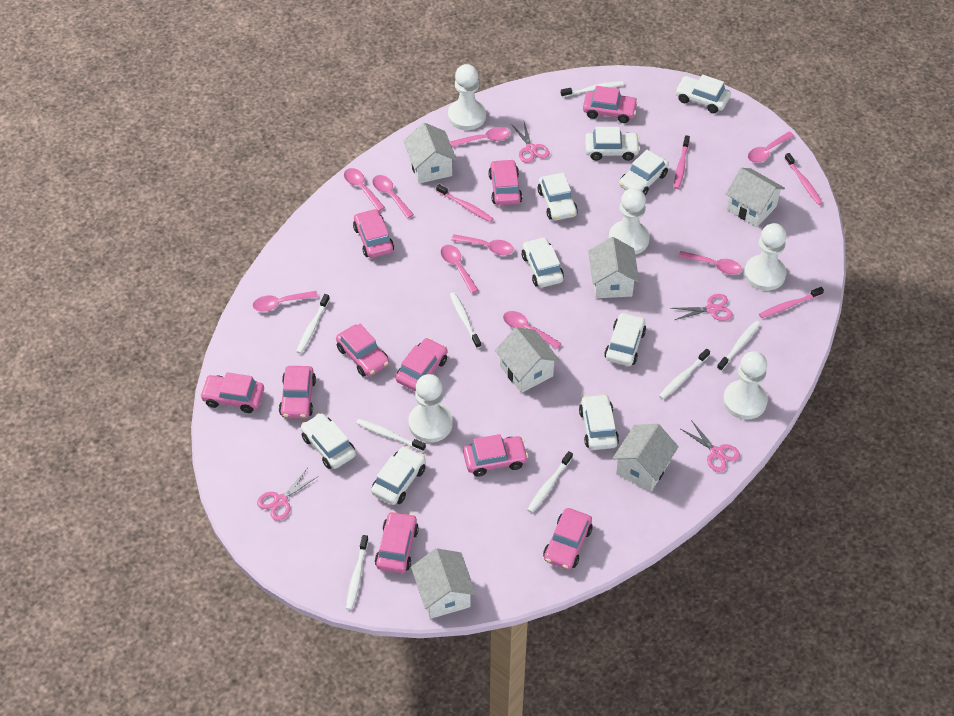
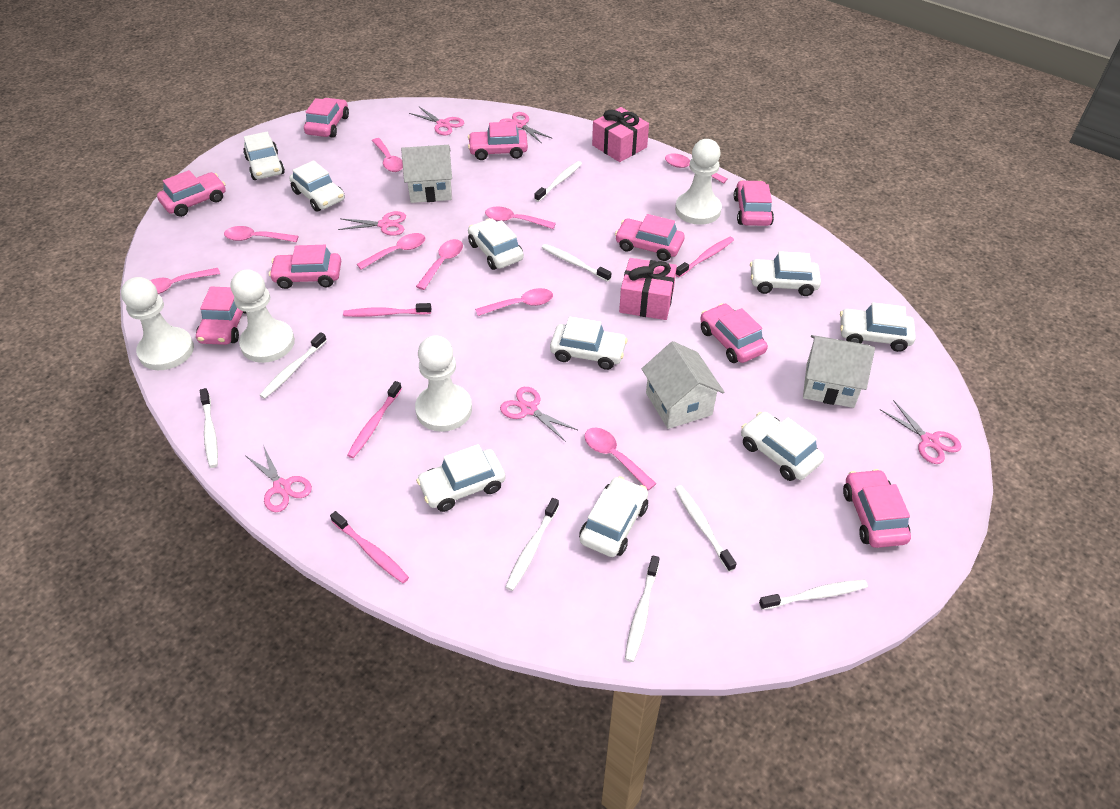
pink car: 10 -> 9
pink gift: 0 -> 2
pink scissors: 4 -> 6
white house: 6 -> 3
white pawn: 5 -> 4

